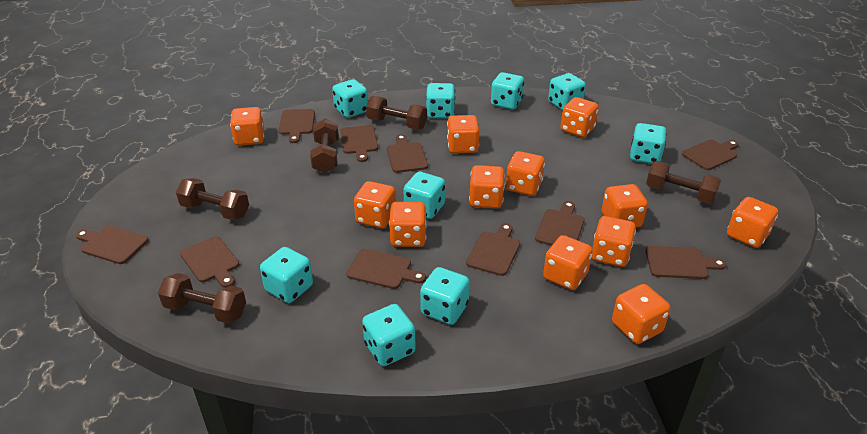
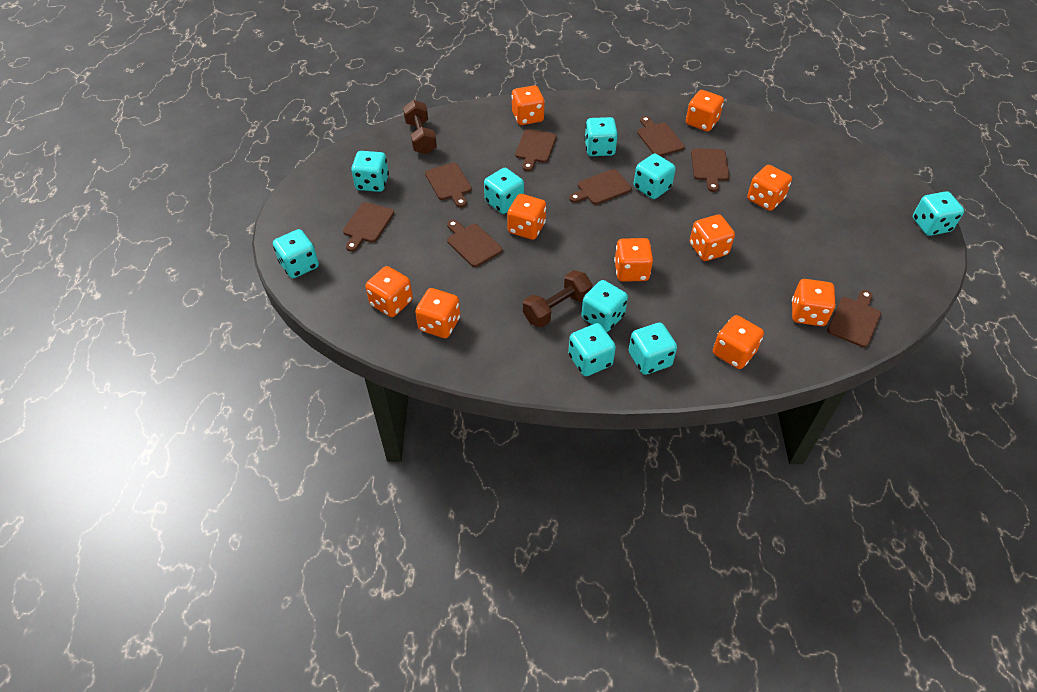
brown cutting board: 10 -> 8
brown dumbbell: 5 -> 2
orange dice: 12 -> 10

